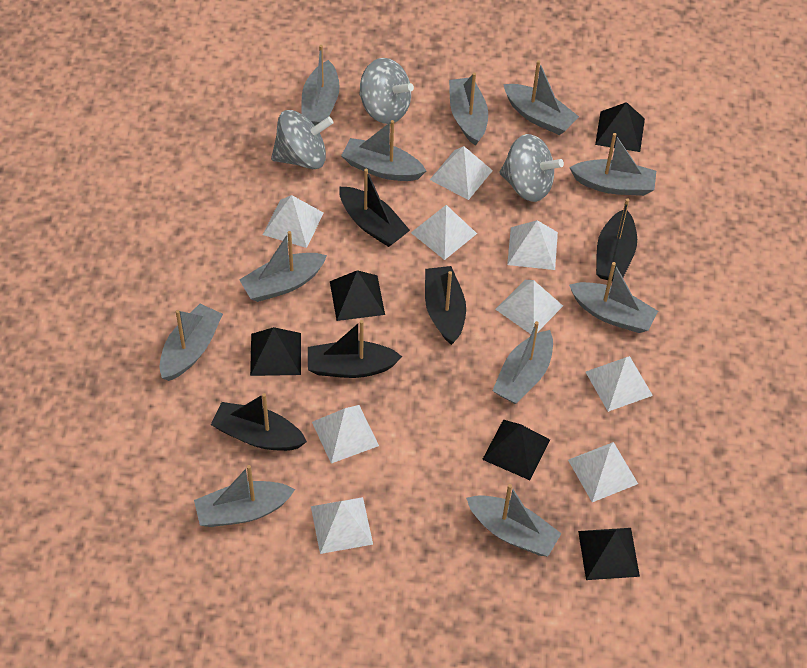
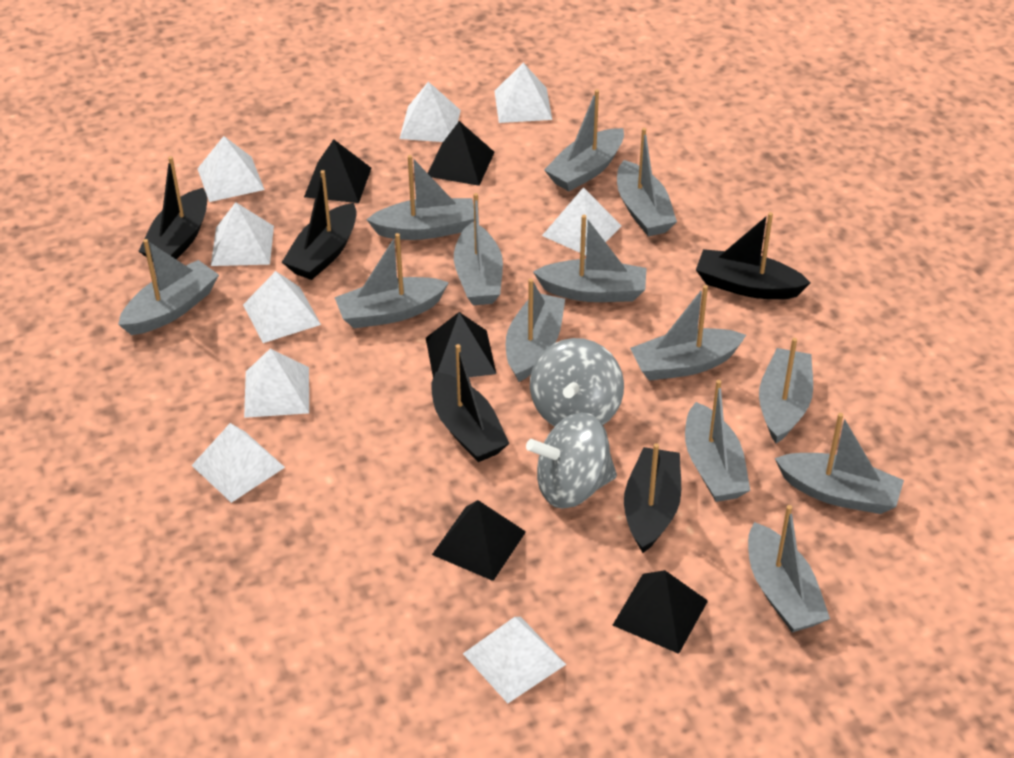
grey boat: 11 -> 13
grey spinning top: 3 -> 2

